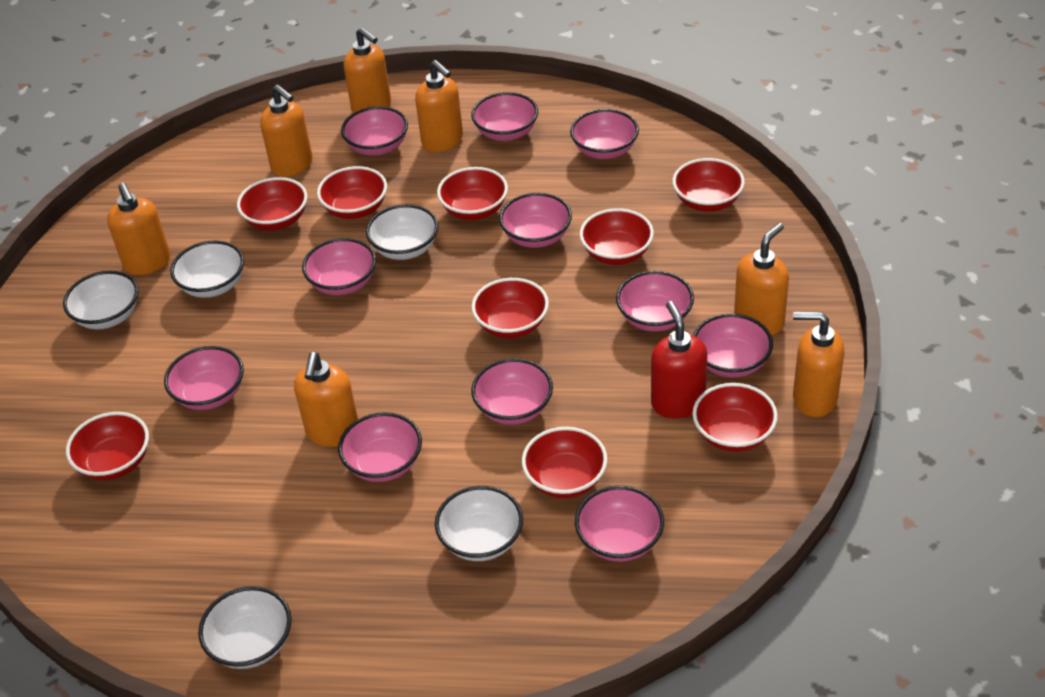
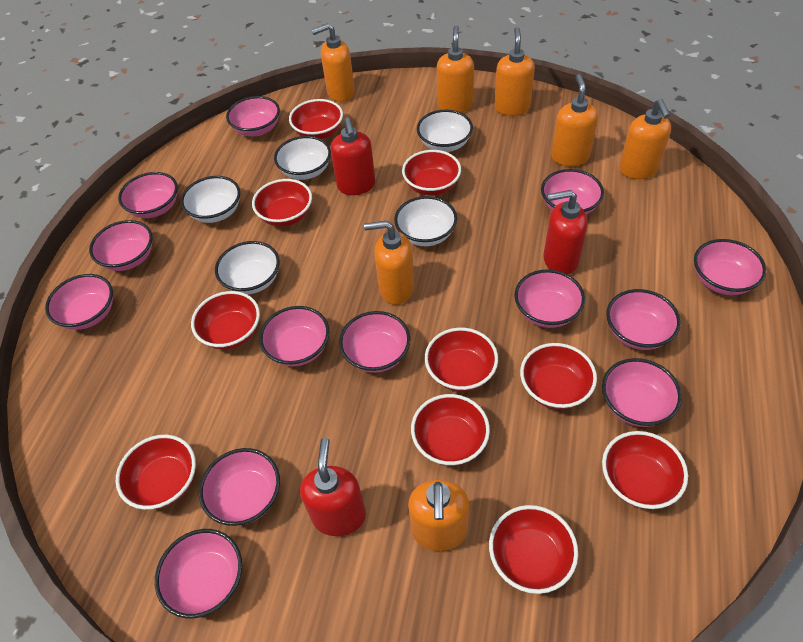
pink bowl: 11 -> 13
red bowl: 9 -> 10
red soap dispenser: 1 -> 3

